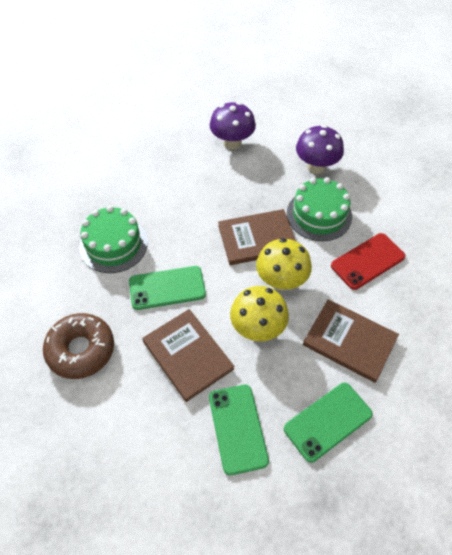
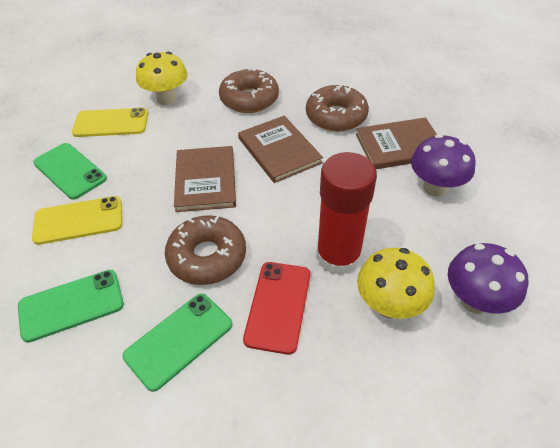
brown donut: 1 -> 3
green cake: 2 -> 0
red glue stick: 0 -> 1
yellow phone: 0 -> 2

